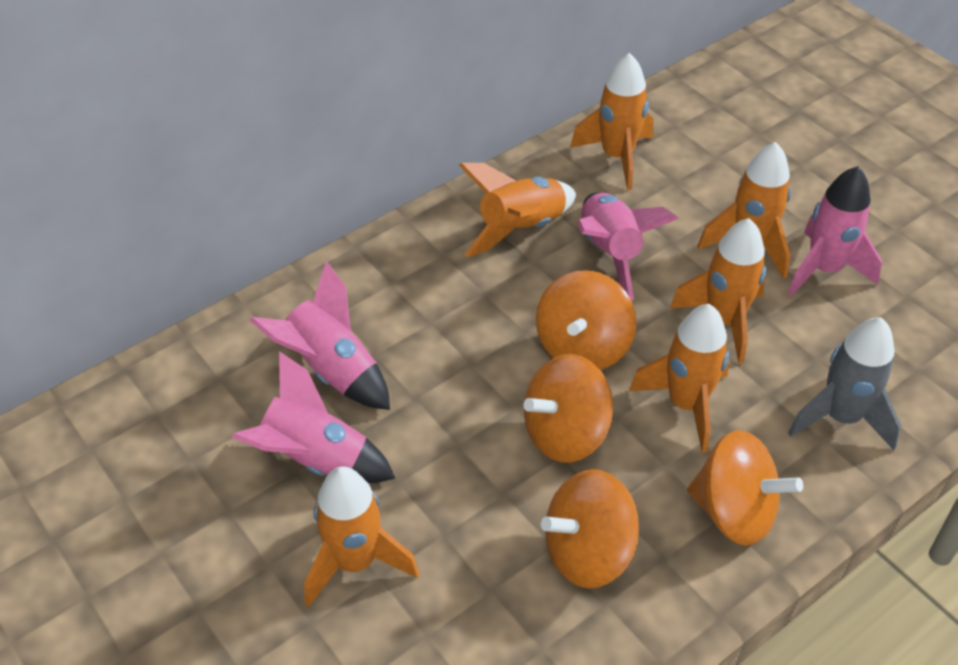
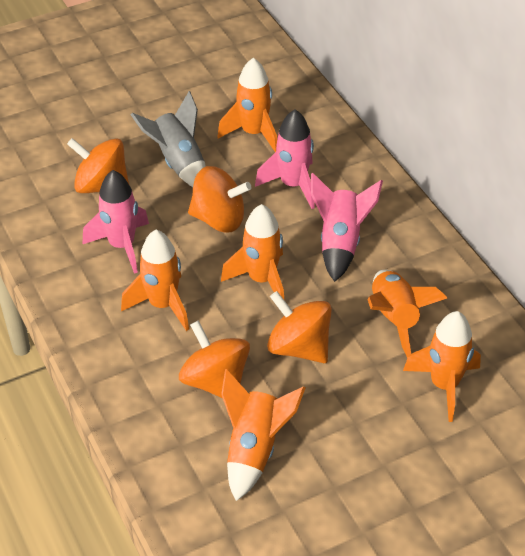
pink rocket: 4 -> 3

